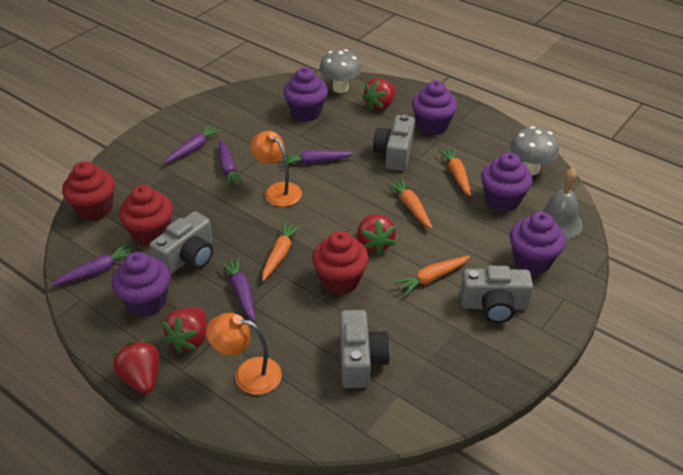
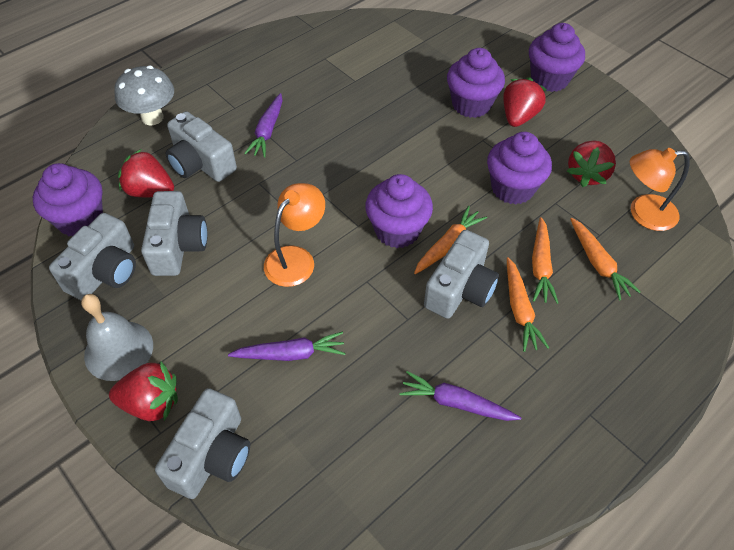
grey camera: 4 -> 5
grey mushroom: 2 -> 1
purple carrot: 5 -> 3
red cupcake: 3 -> 0

